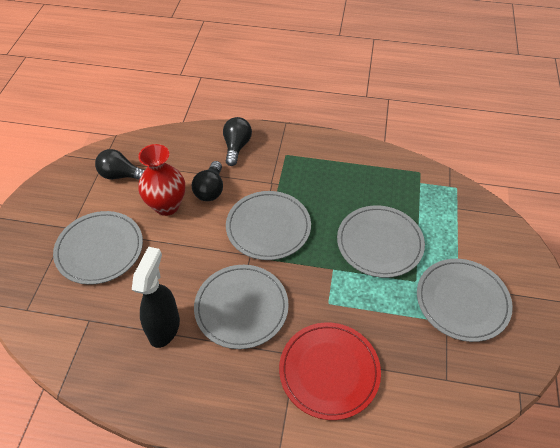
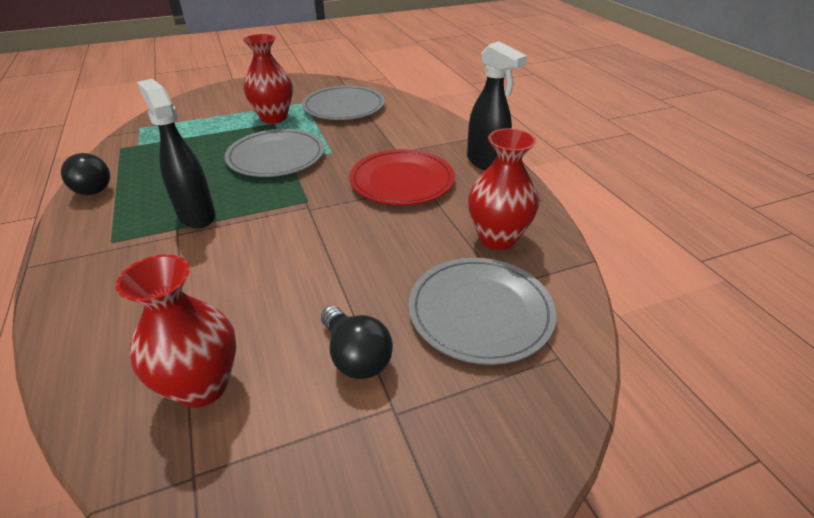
black light bulb: 3 -> 2
black spray bottle: 1 -> 2
grey plate: 5 -> 3
red vase: 1 -> 3

